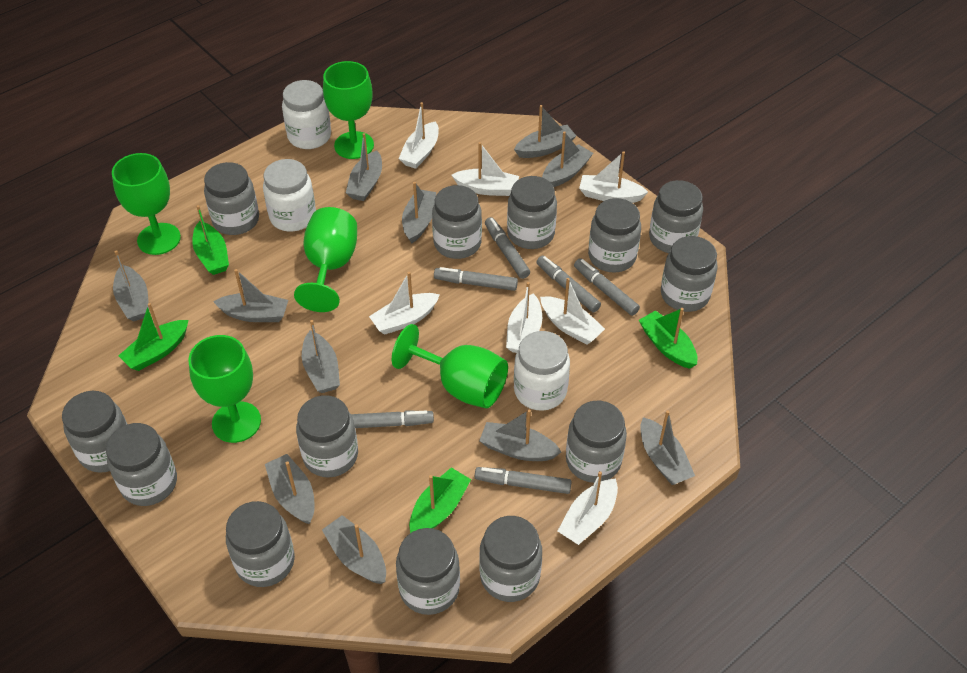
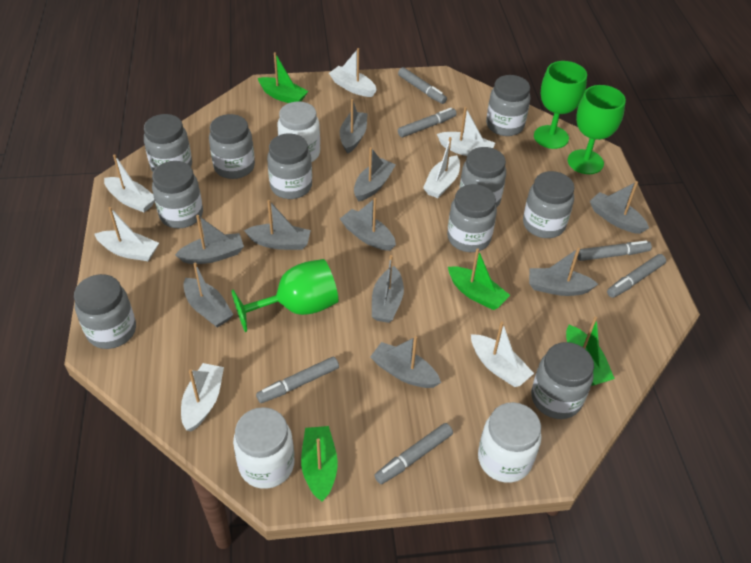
green goblet: 5 -> 3
grey boat: 11 -> 10
grey jar: 13 -> 10

